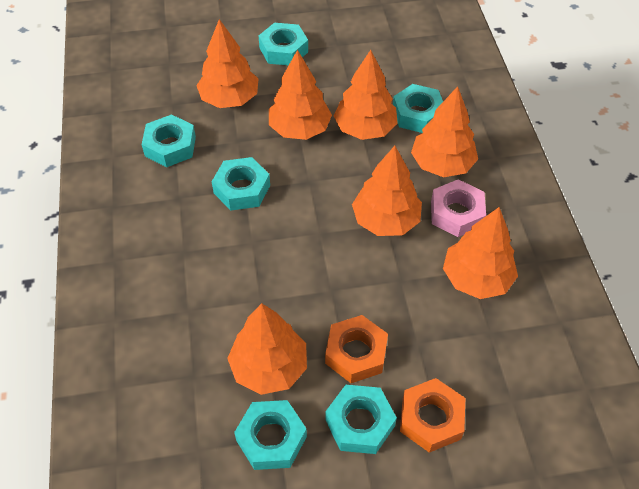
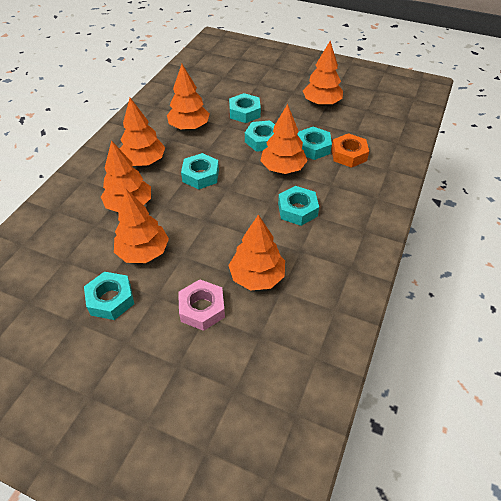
orange nut: 2 -> 1

